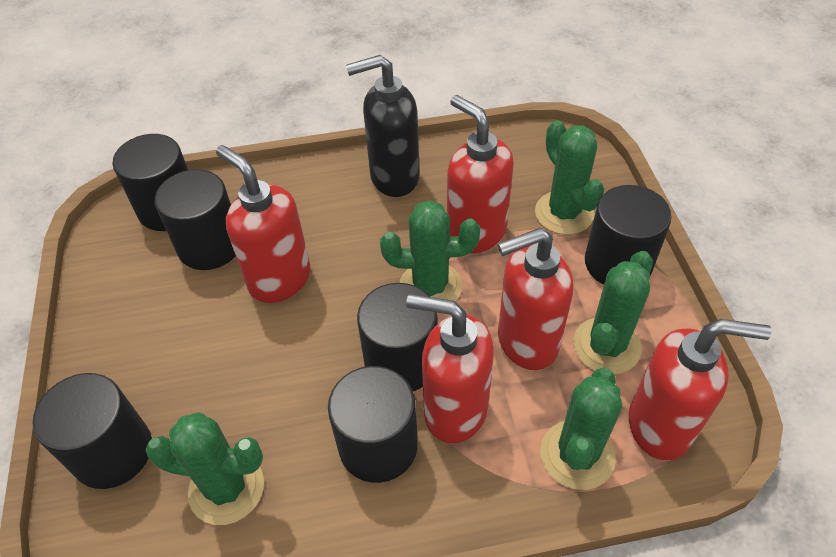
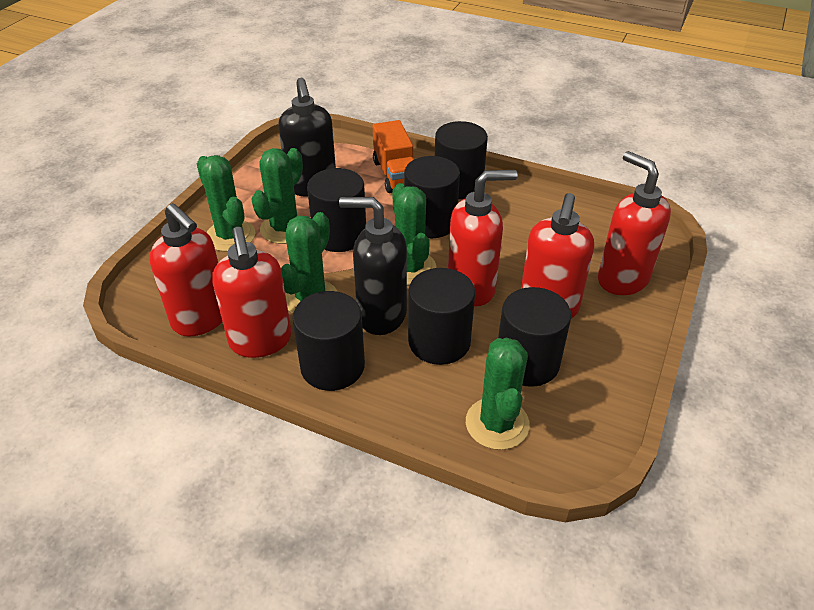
black soap dispenser: 1 -> 2
orange truck: 0 -> 1

